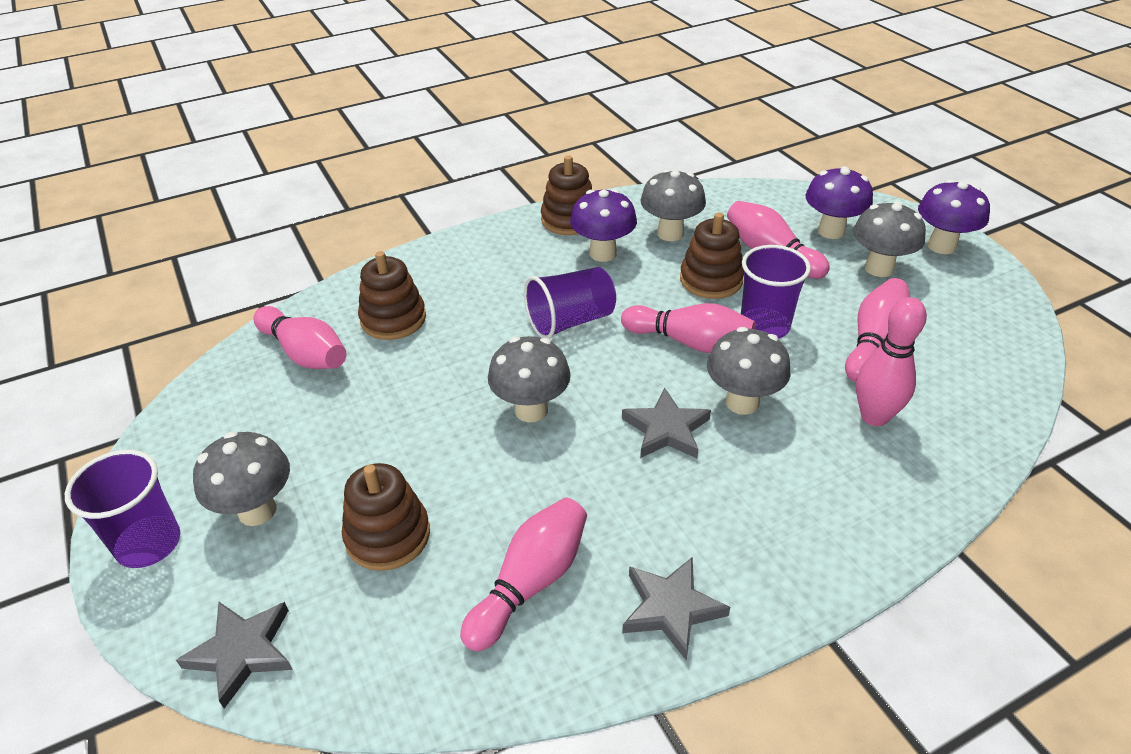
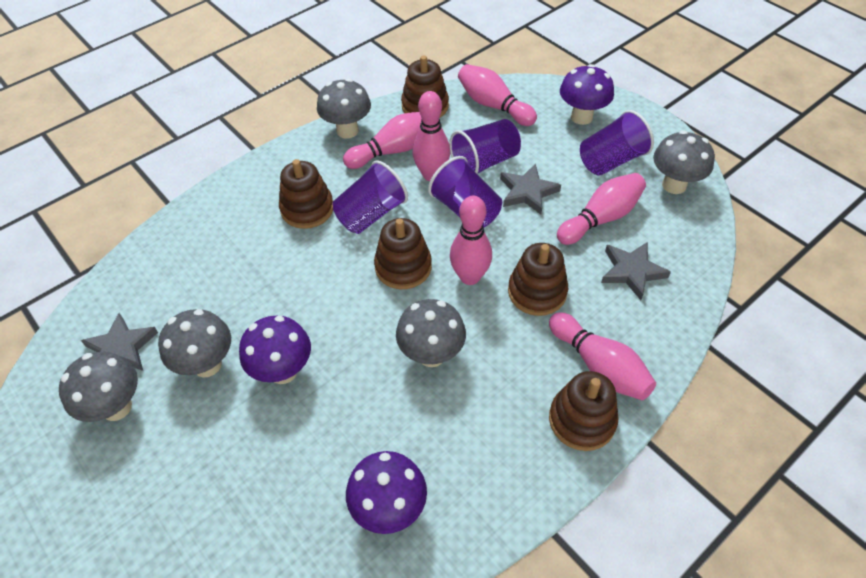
brown stacking toy: 4 -> 5
purple cup: 3 -> 4

